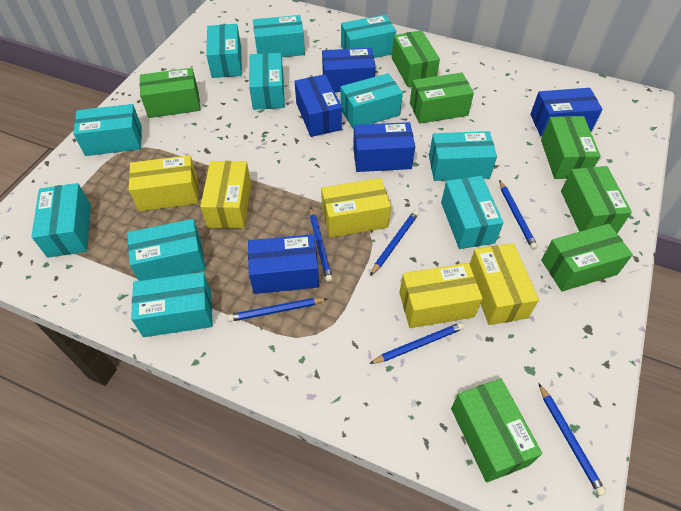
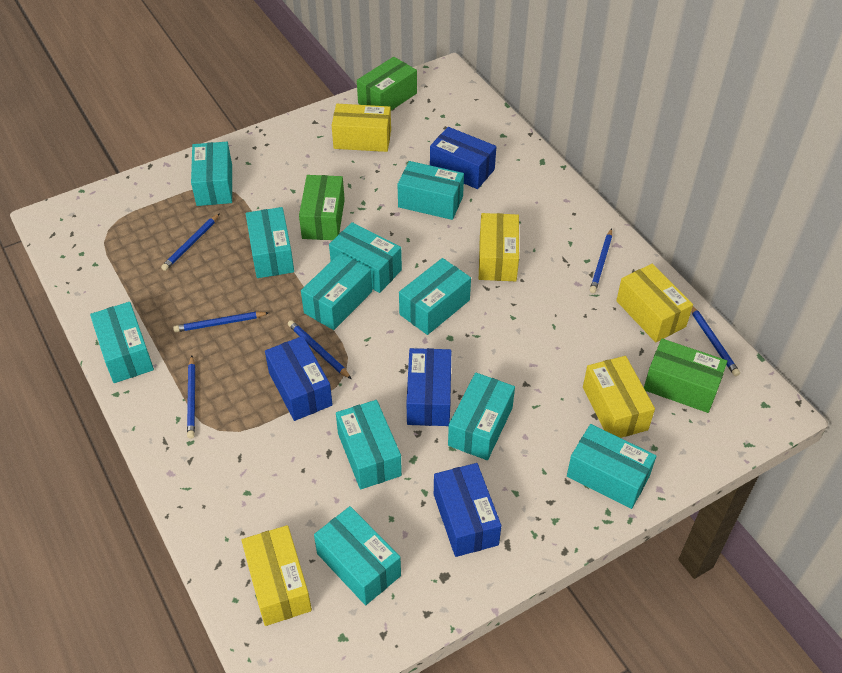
blue box: 5 -> 4
green box: 7 -> 3

